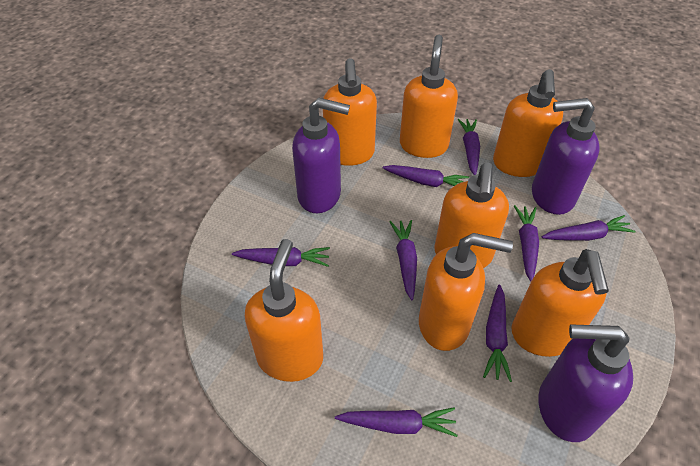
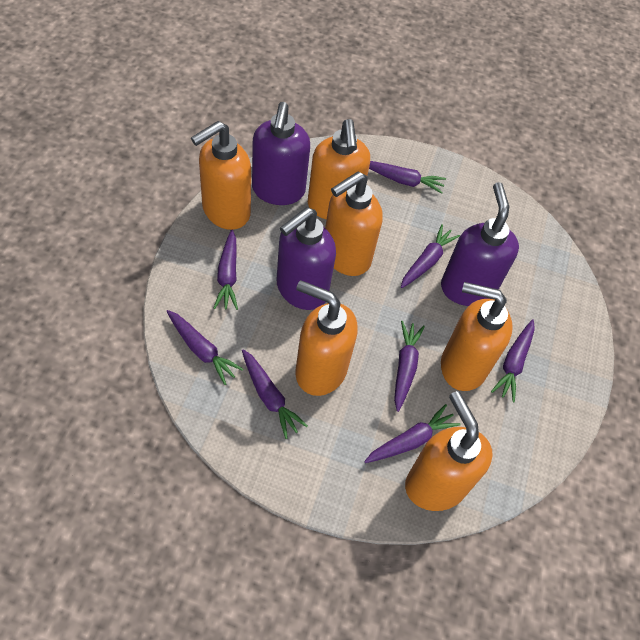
orange soap dispenser: 7 -> 6

